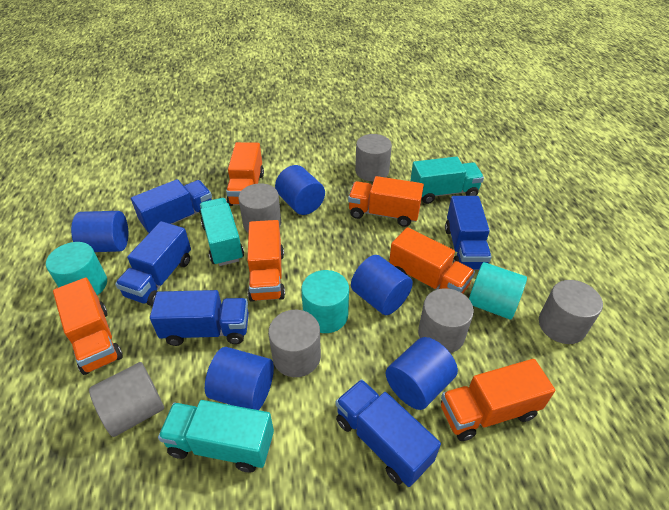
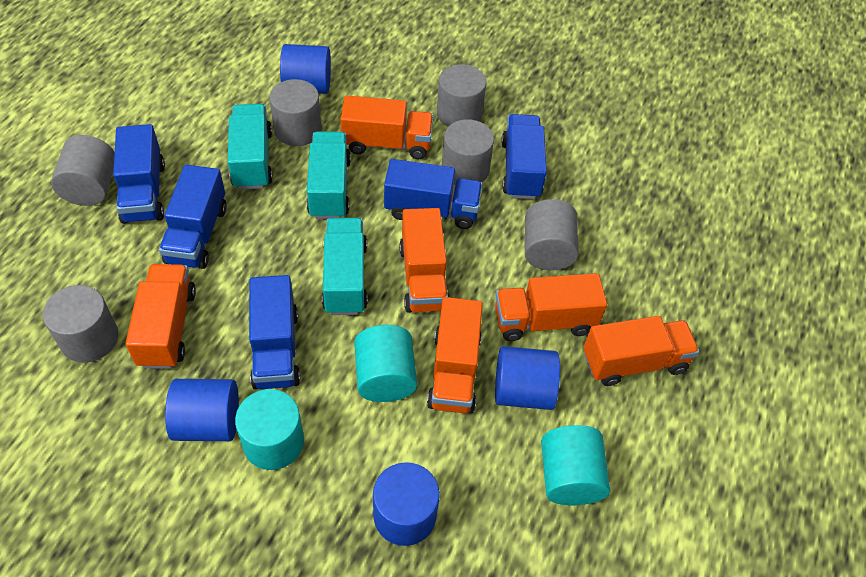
blue cylinder: 5 -> 4

